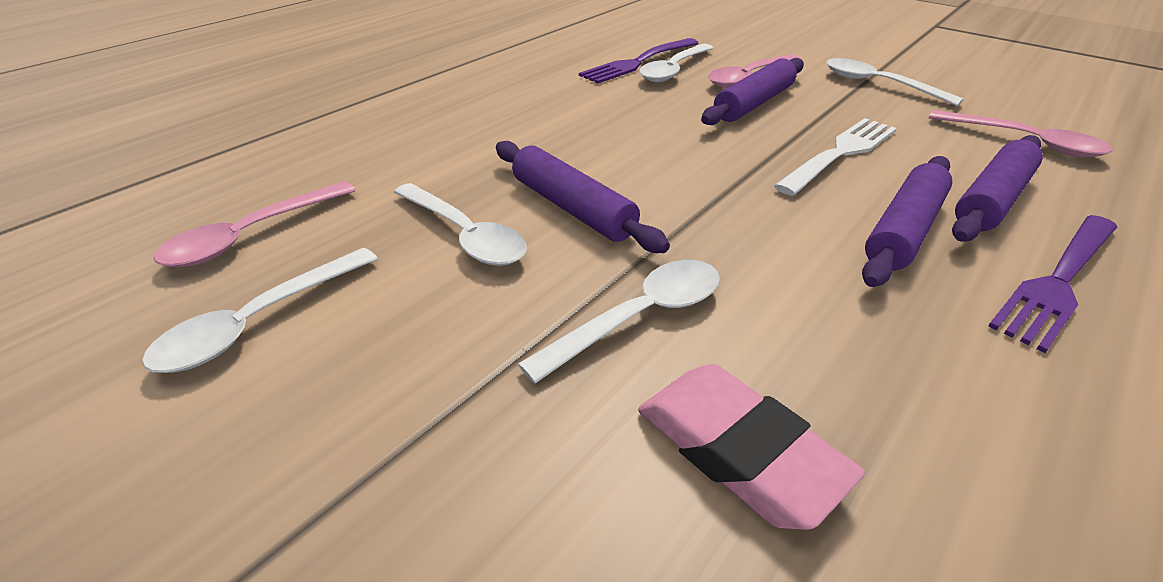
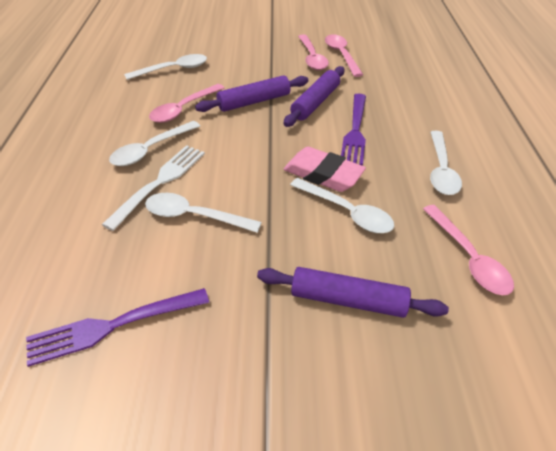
pink spoon: 3 -> 4
purple rolling pin: 4 -> 3

